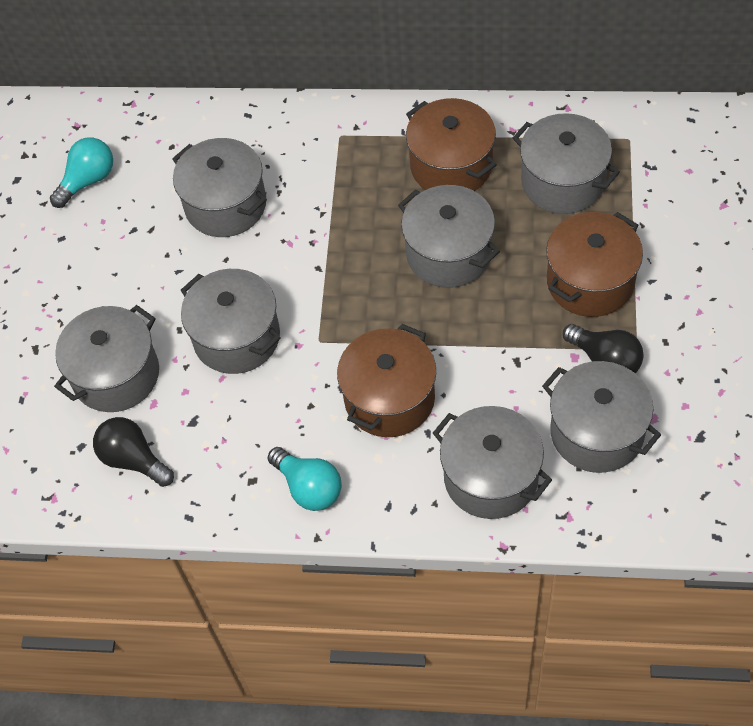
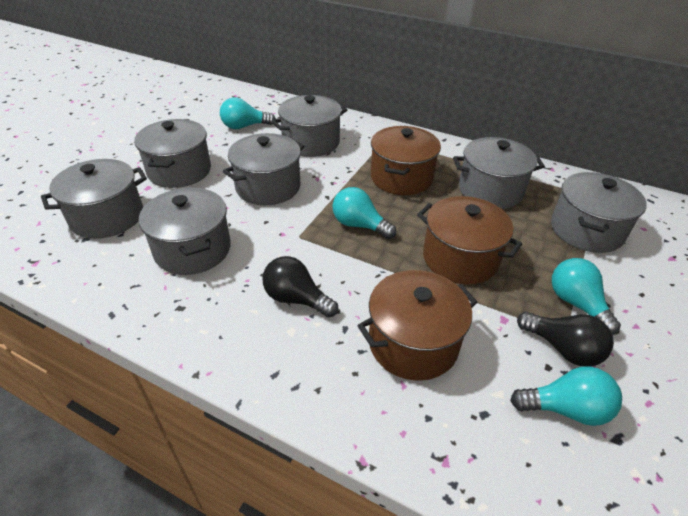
turquoise light bulb: 2 -> 4

